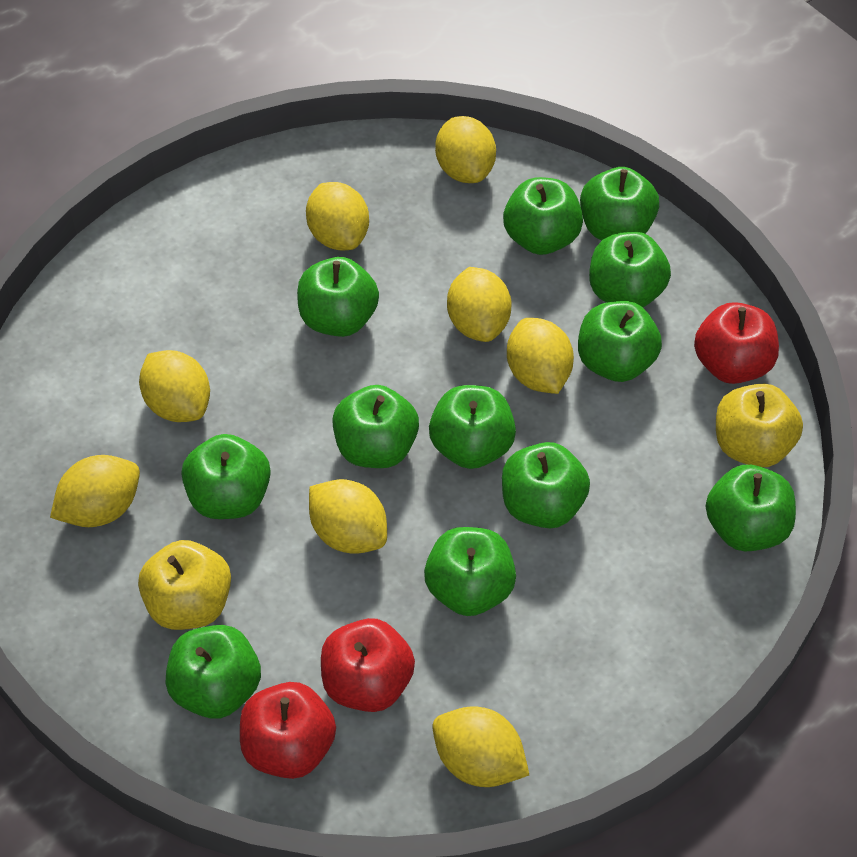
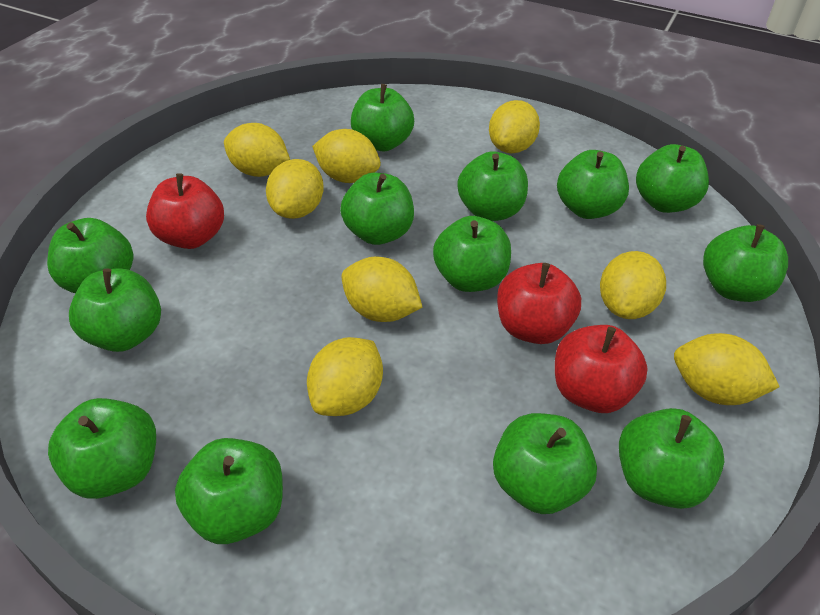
green apple: 12 -> 13
yellow apple: 2 -> 0

